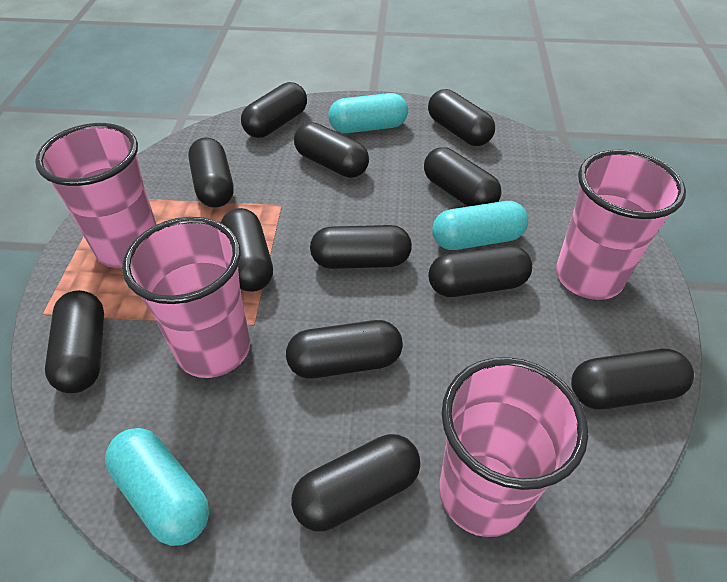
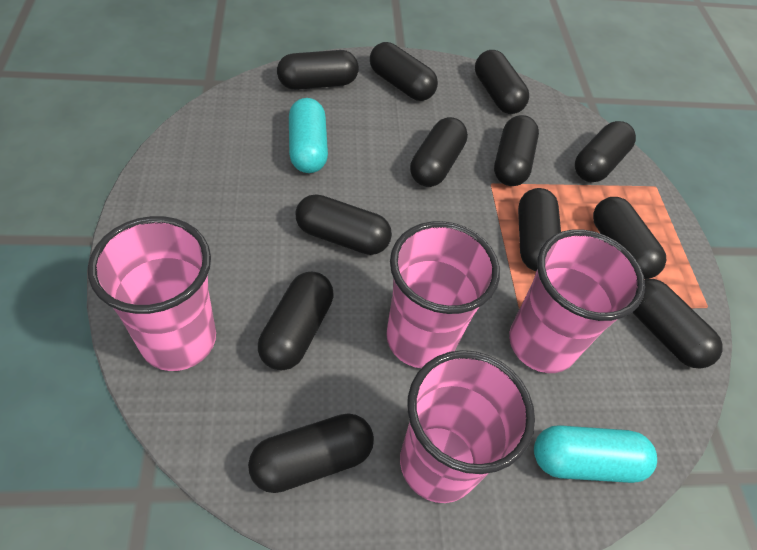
turquoise capsule: 3 -> 2

